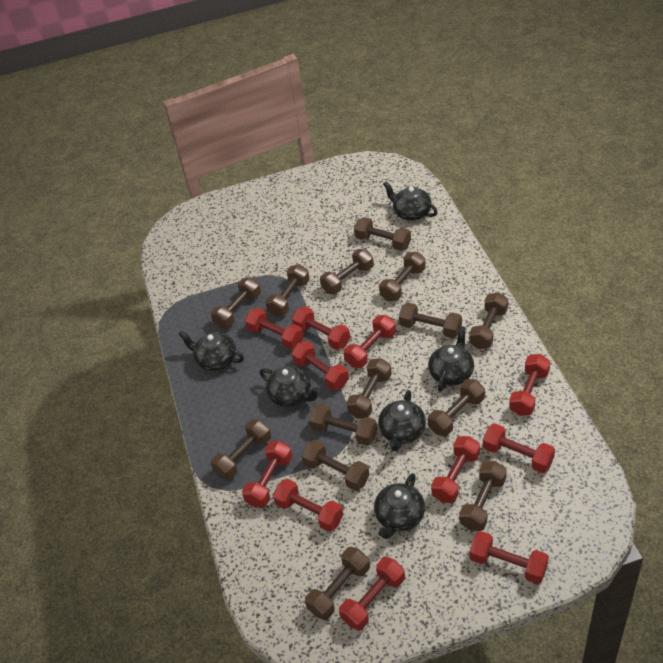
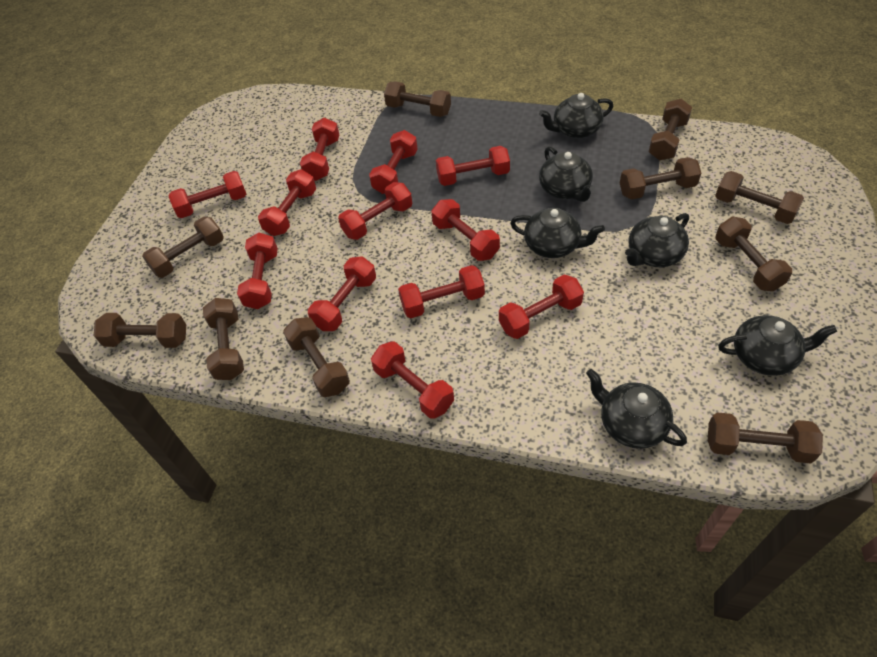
brown dumbbell: 14 -> 10
red dumbbell: 11 -> 12

